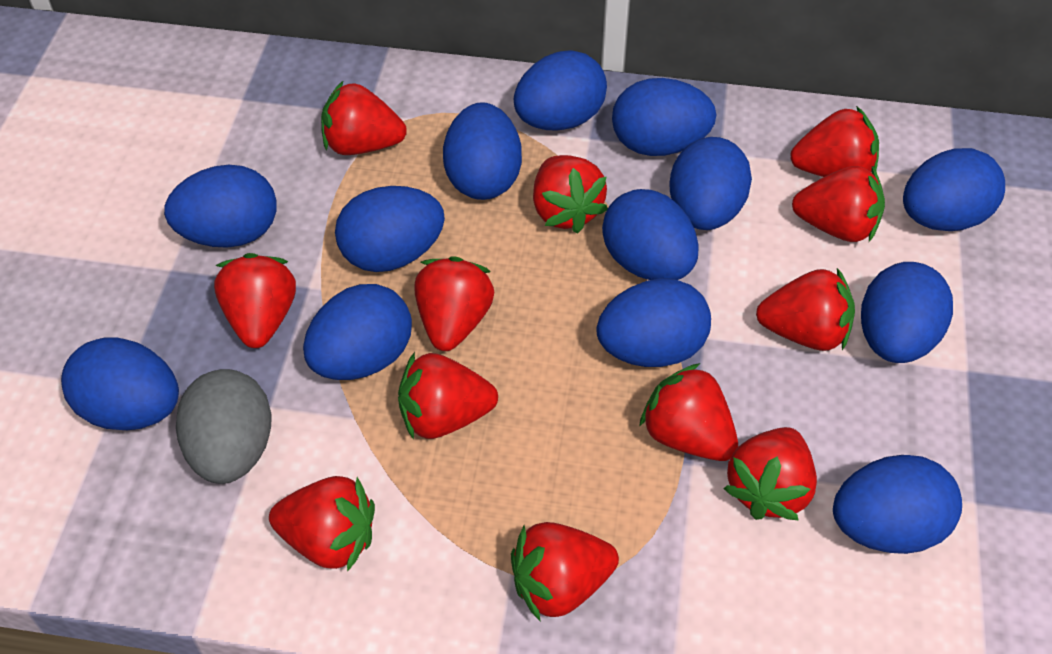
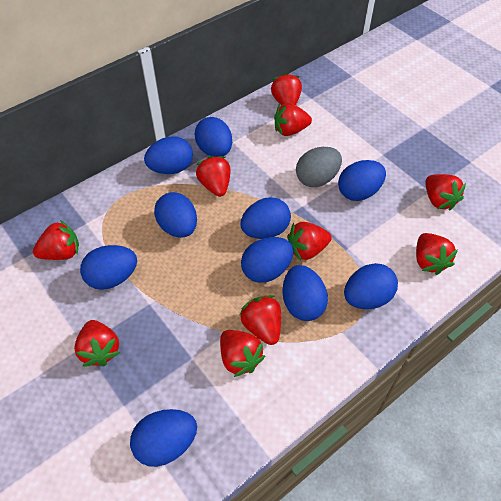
blue egg: 13 -> 10
red strawberry: 12 -> 10

